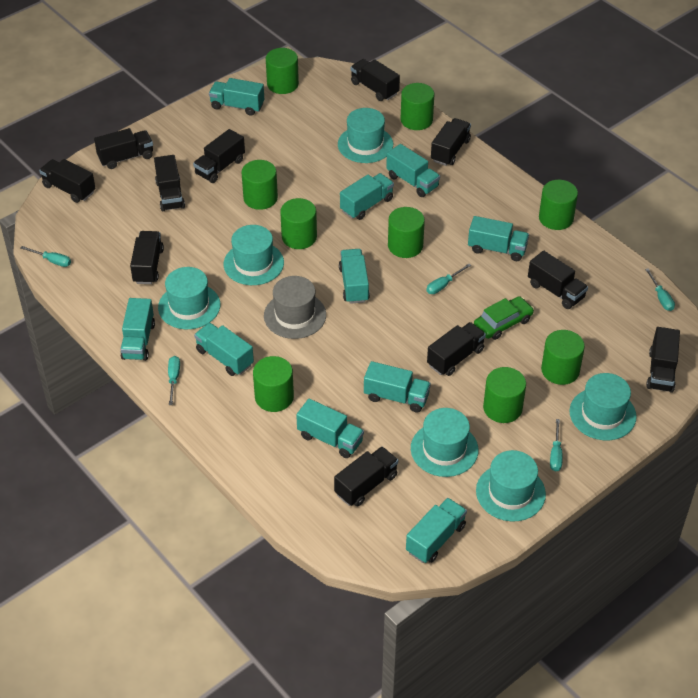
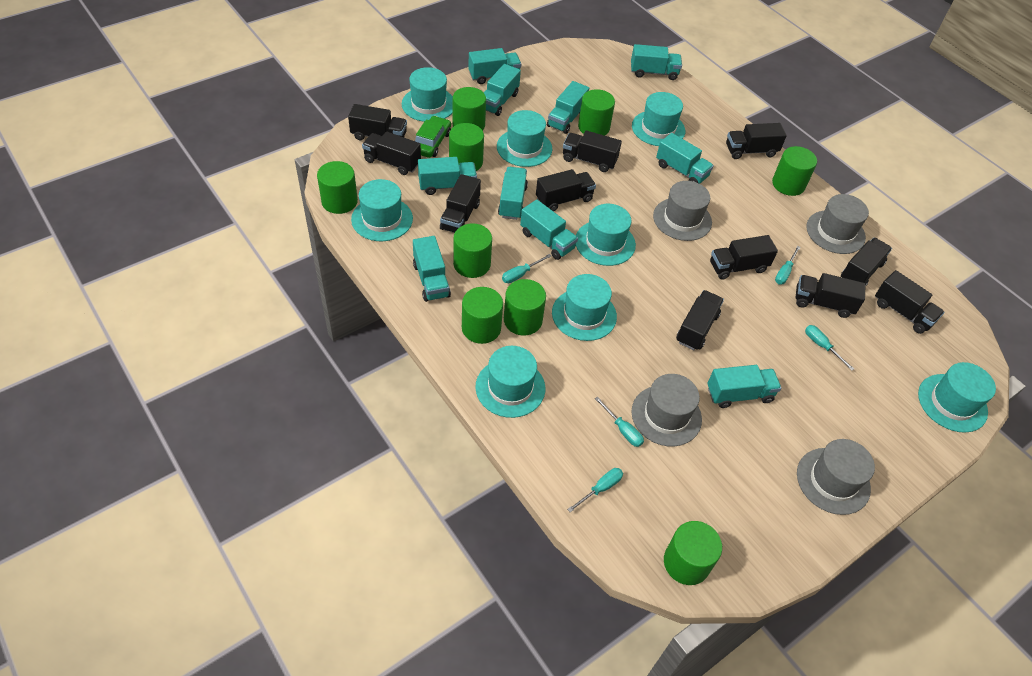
grey hat: 1 -> 4
turquoise hat: 6 -> 8

